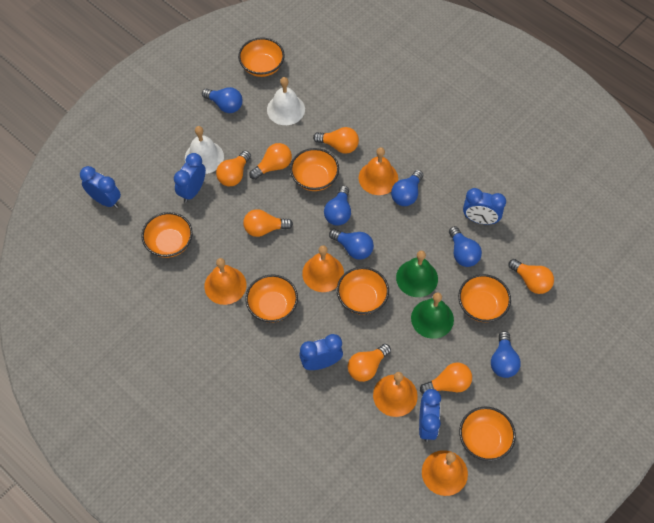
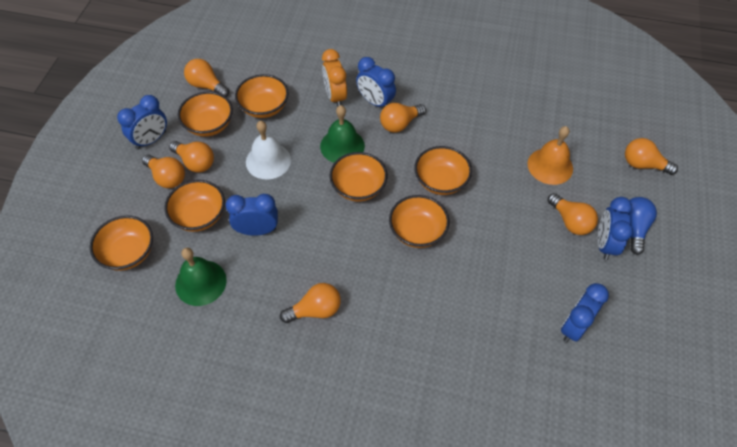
blue light bulb: 6 -> 1
orange bell: 5 -> 1
orange clock: 0 -> 1
white bell: 2 -> 1

